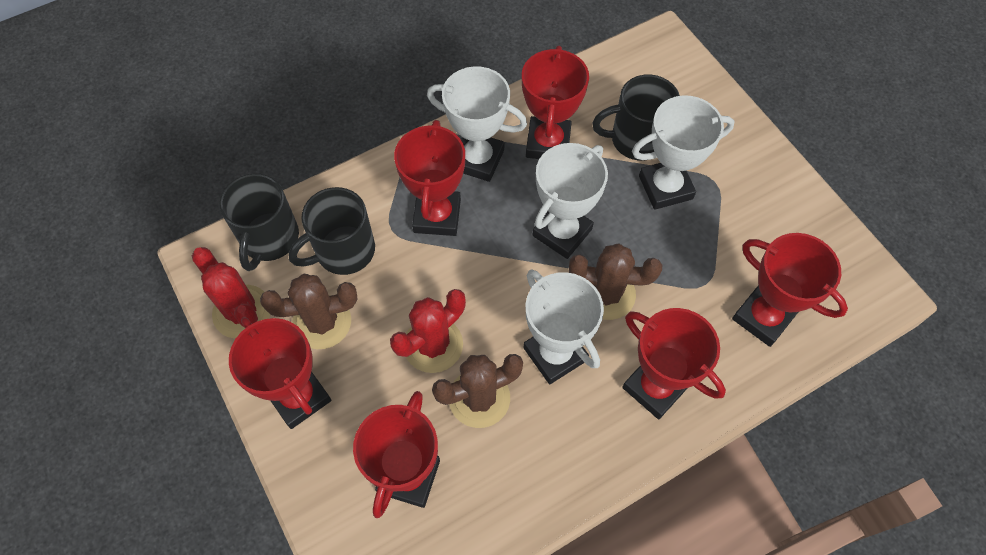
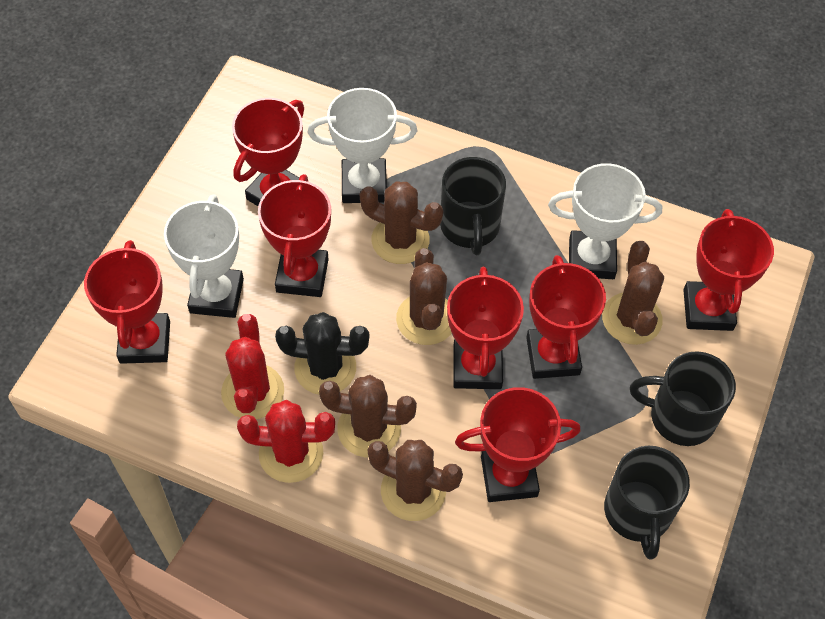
black cactus: 0 -> 1
brown cactus: 3 -> 5
red trophy: 6 -> 7
white trophy: 4 -> 3

